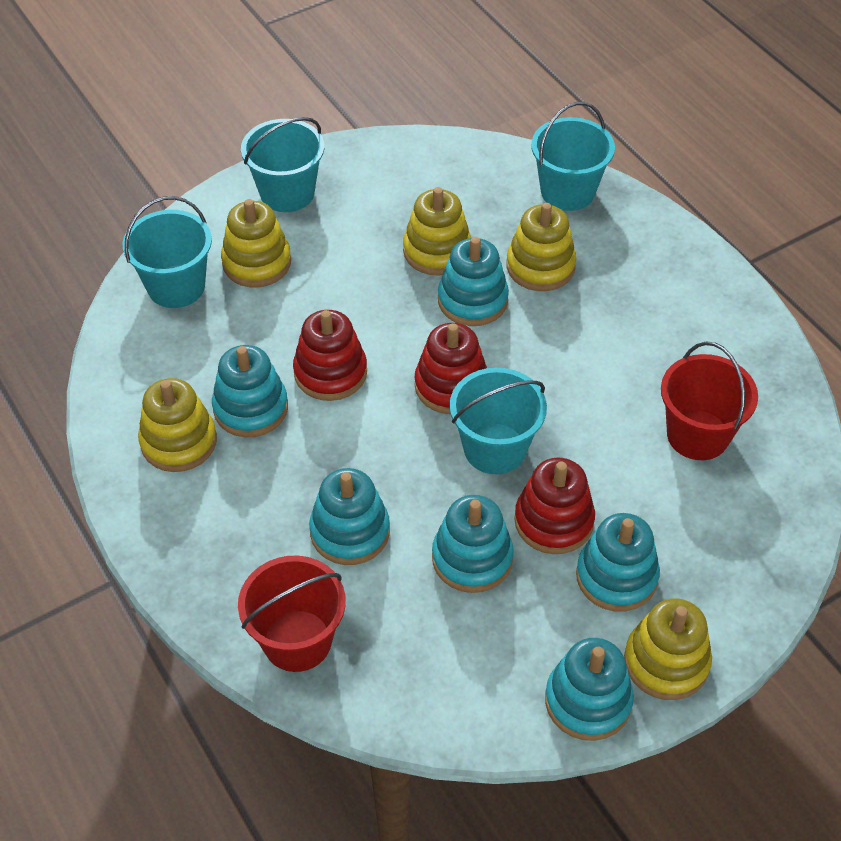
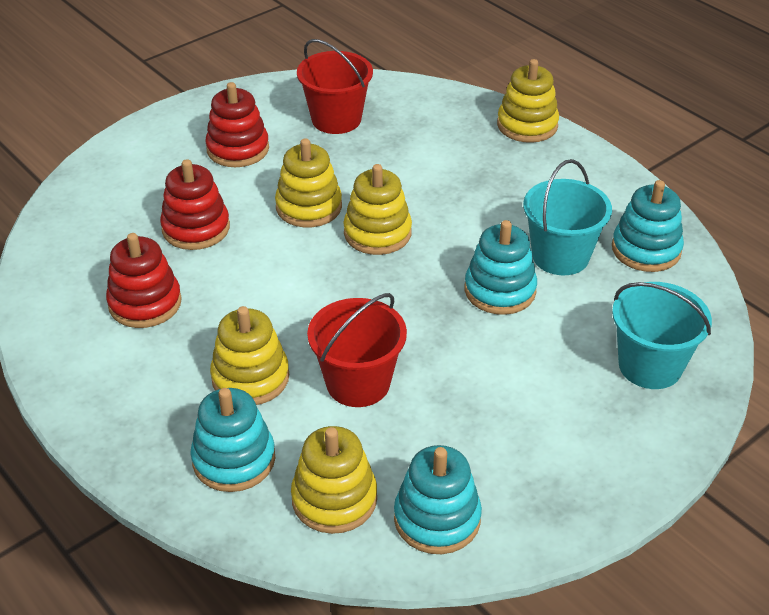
turquoise bucket: 4 -> 2
turquoise stacking toy: 6 -> 4

